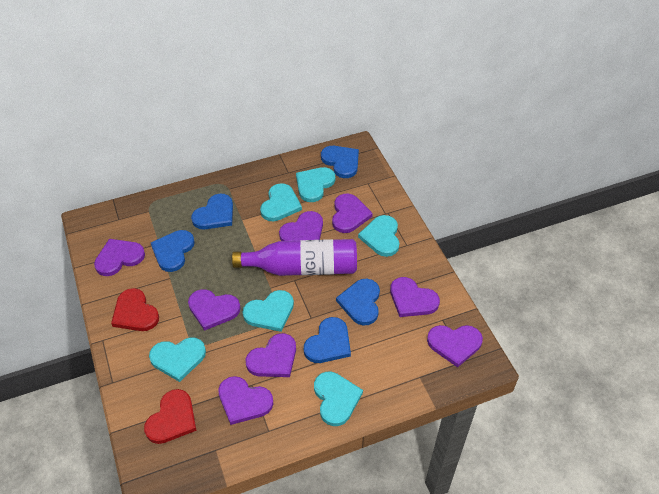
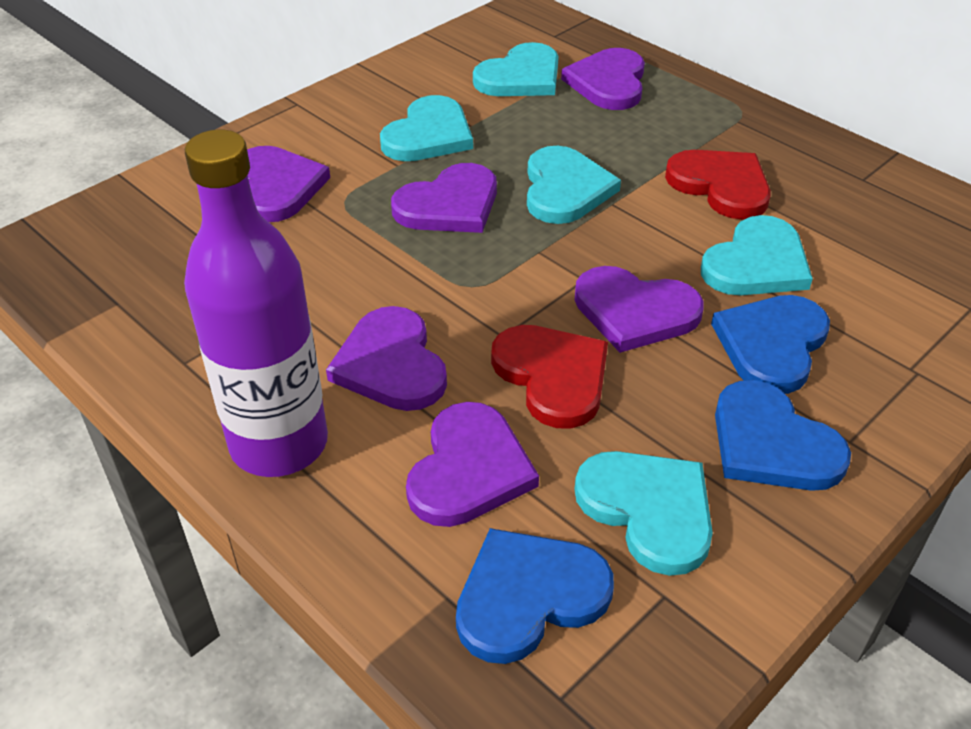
blue heart: 5 -> 3
purple heart: 8 -> 6
turquoise heart: 6 -> 5

